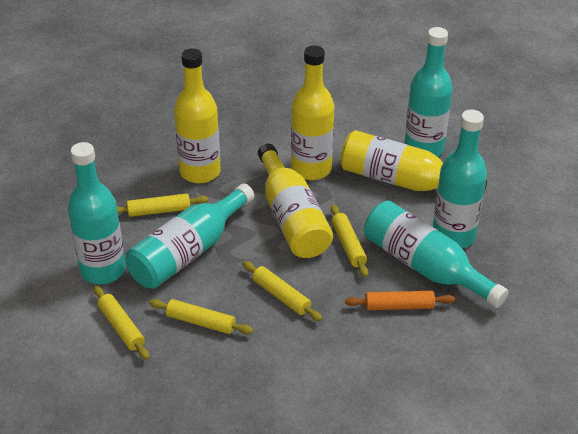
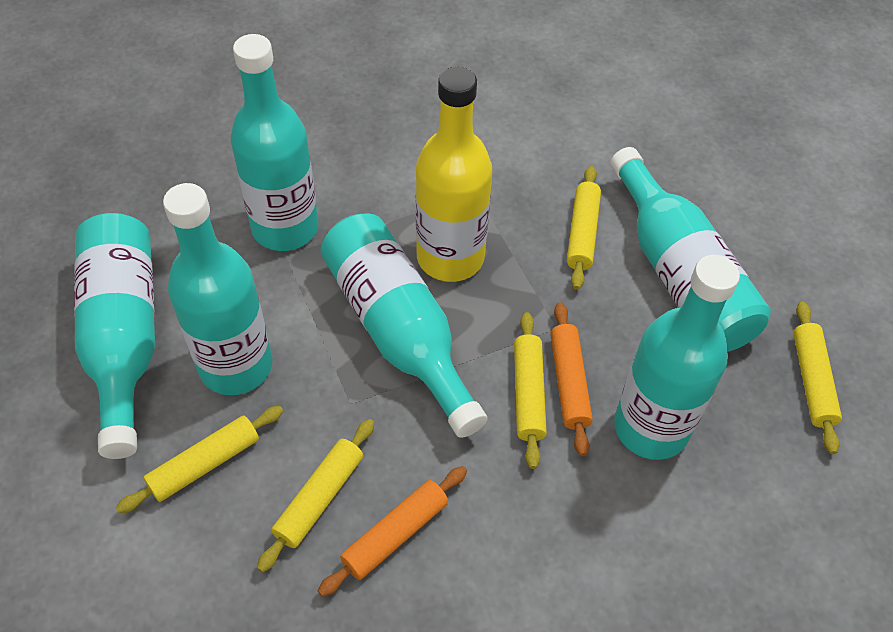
orange rolling pin: 1 -> 2
turquoise bottle: 5 -> 6
yellow bottle: 4 -> 1

